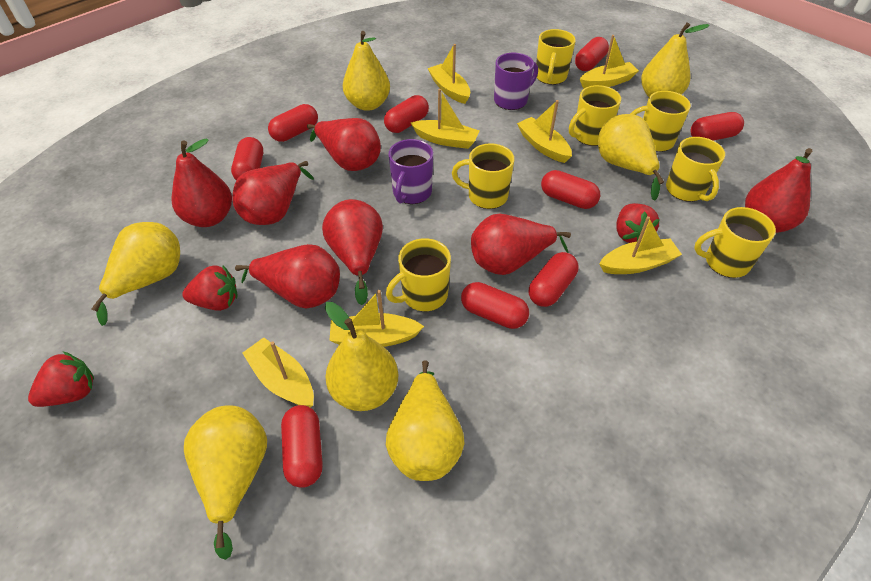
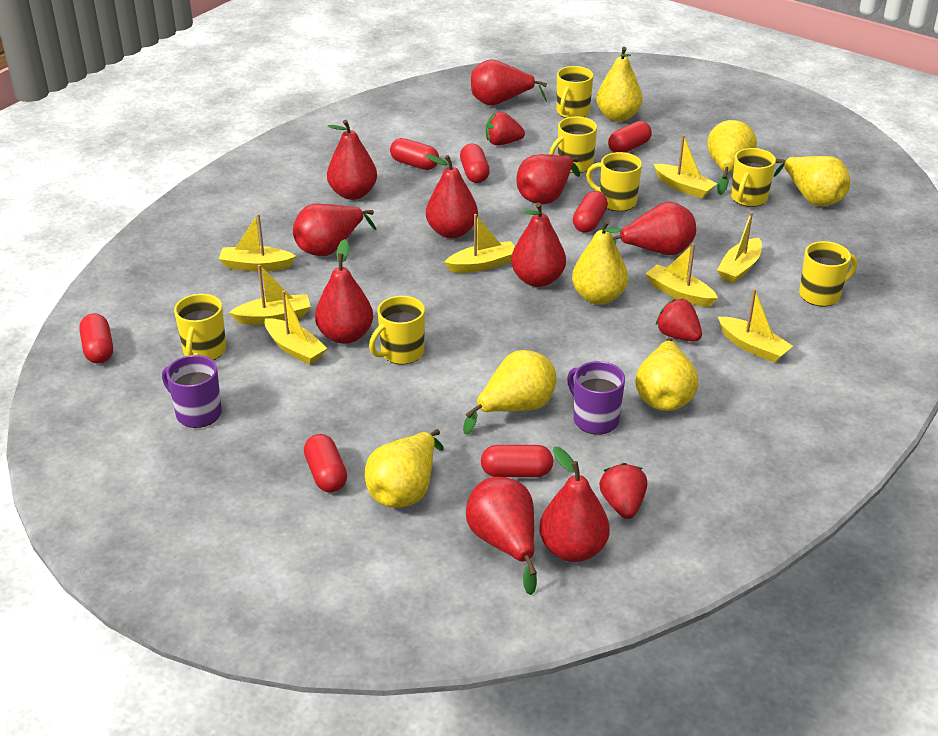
red capsule: 9 -> 7
red pear: 7 -> 10
yellow boat: 7 -> 8

